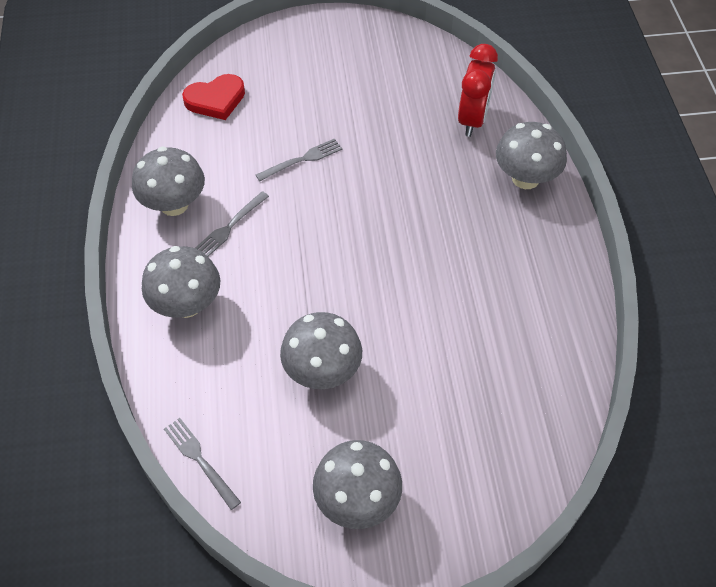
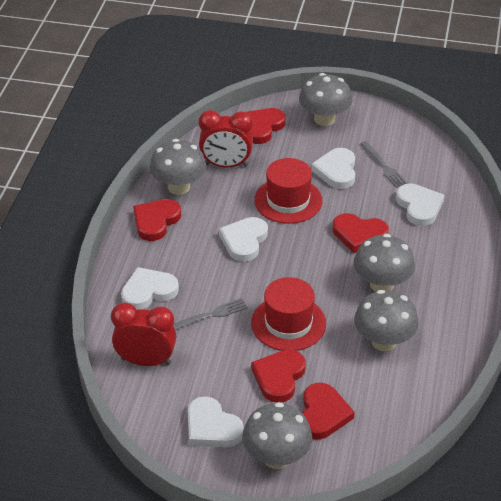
grey fork: 3 -> 2
red clock: 1 -> 2
red hat: 0 -> 2
red heart: 1 -> 5
white heart: 0 -> 5

